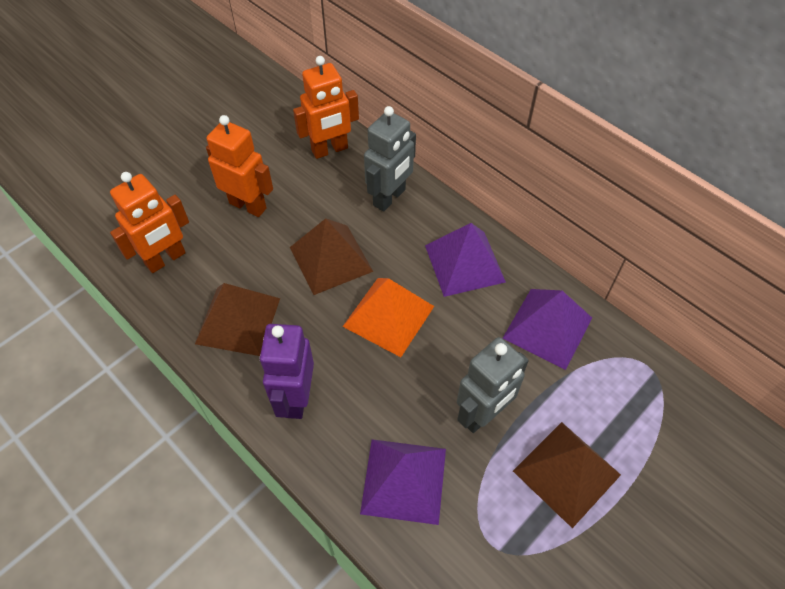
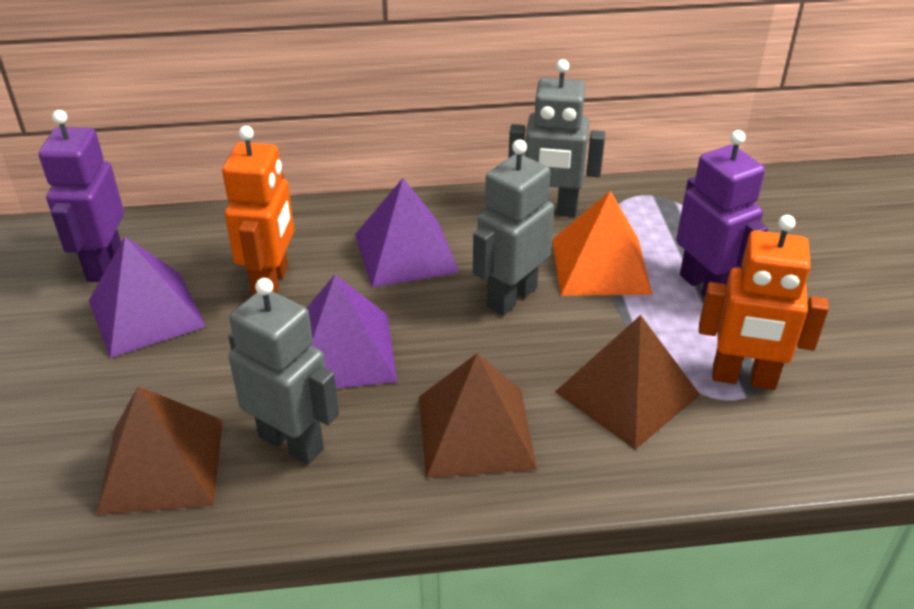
grey robot: 2 -> 3
orange robot: 3 -> 2
purple robot: 1 -> 2

